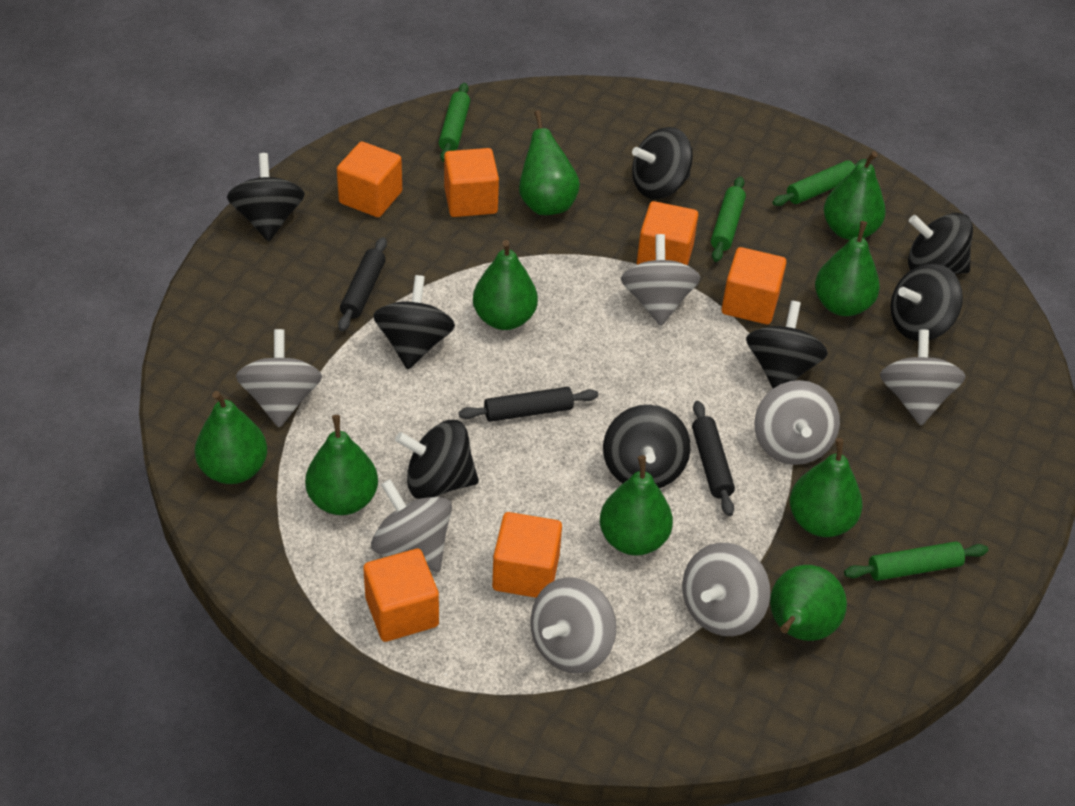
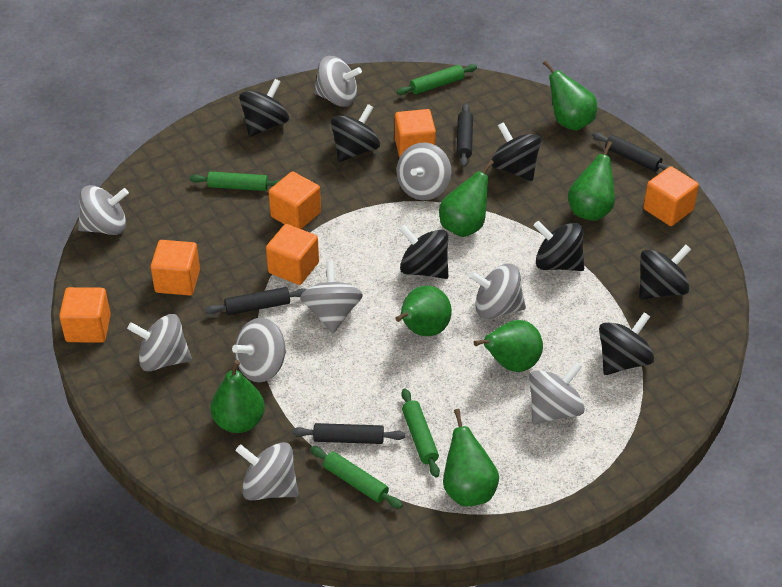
black rolling pin: 3 -> 4
black spinning top: 8 -> 7
green pear: 9 -> 7
grey spinning top: 7 -> 9

